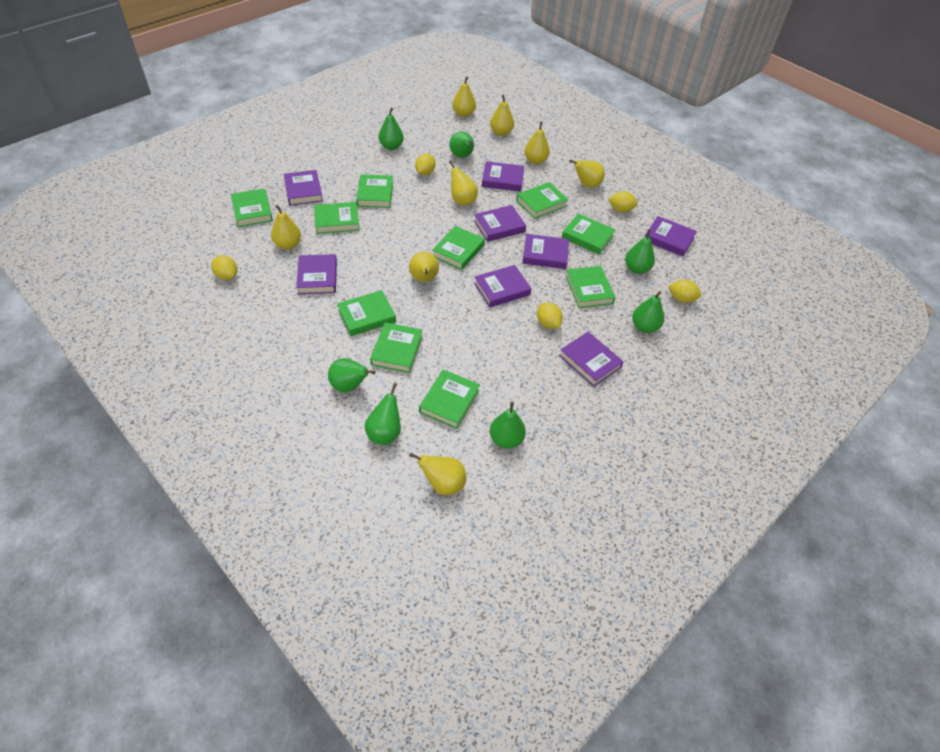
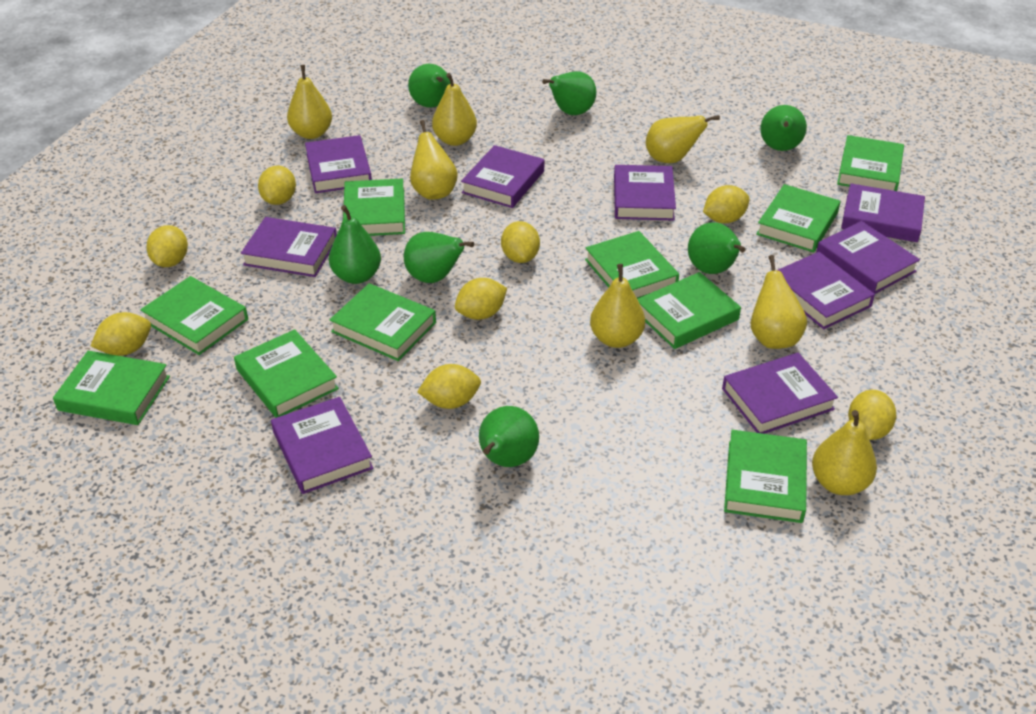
purple book: 8 -> 9
yellow lemon: 5 -> 8
yellow pear: 8 -> 7

